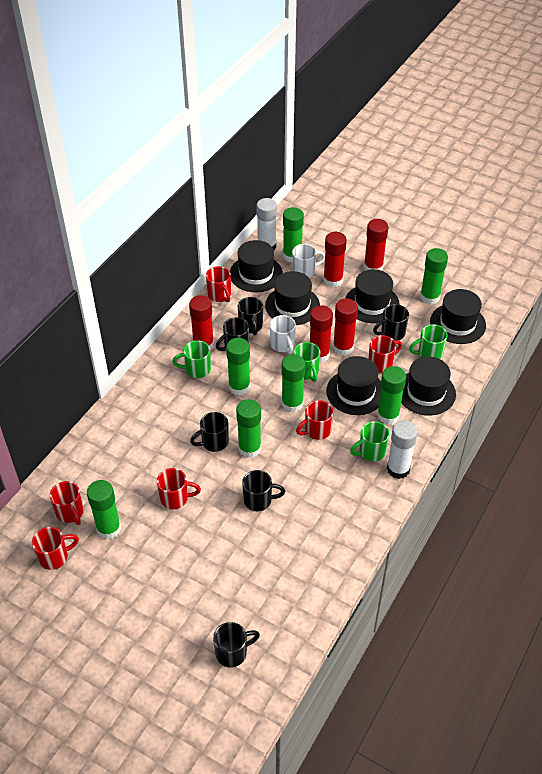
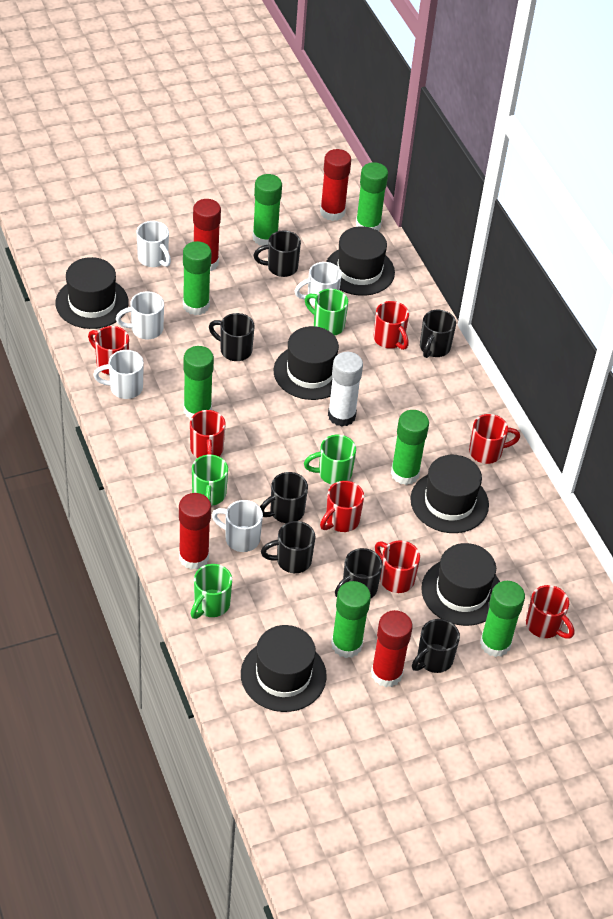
black mug: 6 -> 7
red glue stick: 5 -> 4
red mug: 6 -> 7
white glue stick: 2 -> 1
white mug: 2 -> 5

